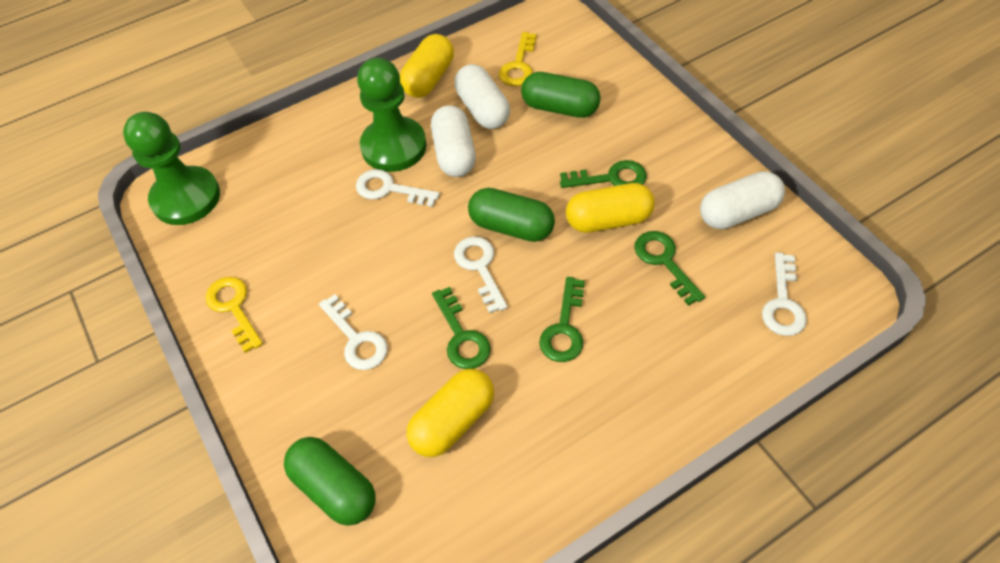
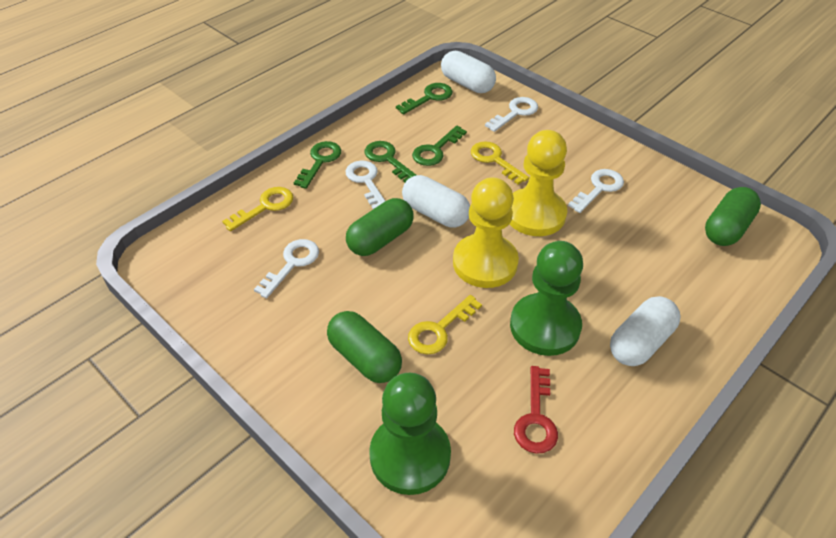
red key: 0 -> 1
yellow capsule: 3 -> 0
yellow key: 2 -> 3
yellow pawn: 0 -> 2

